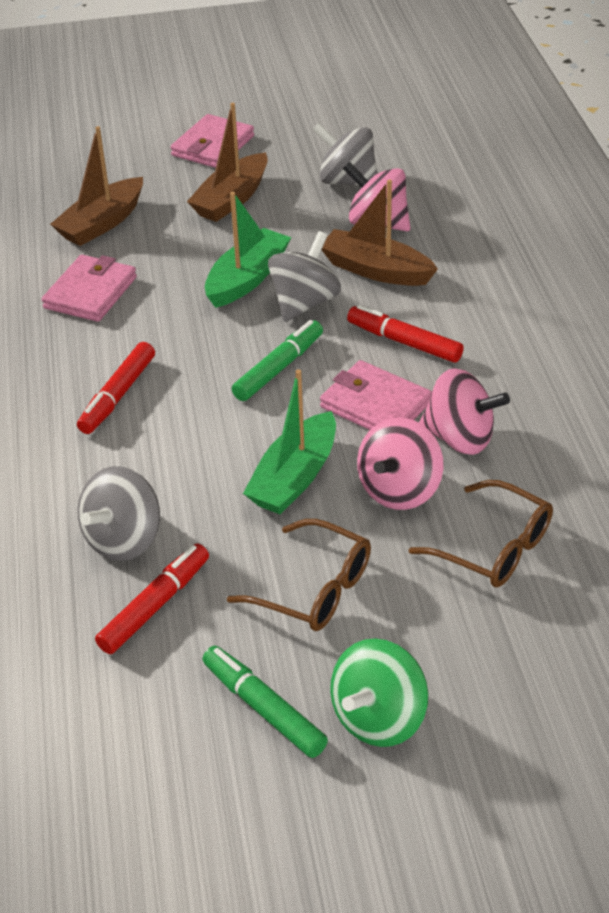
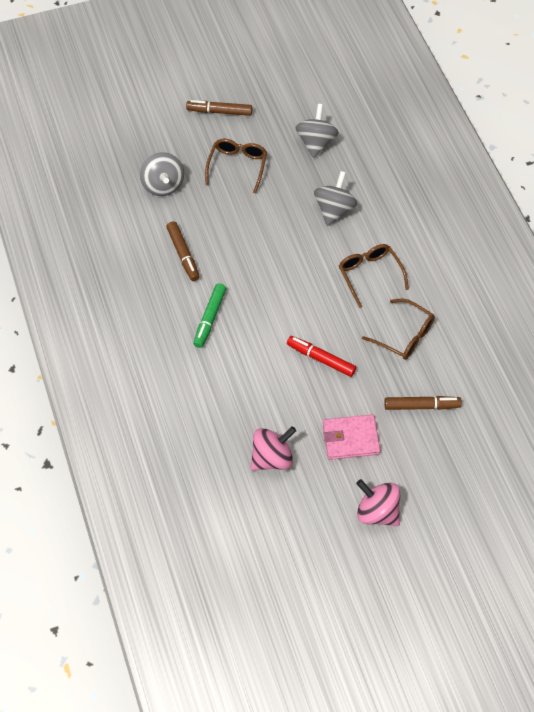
brown boat: 3 -> 0
brown glasses: 2 -> 3
brown marker: 0 -> 3
green boat: 2 -> 0
green marker: 2 -> 1
green spinning top: 1 -> 0
pink spinning top: 3 -> 2
pink wallet: 3 -> 1
red marker: 3 -> 1

